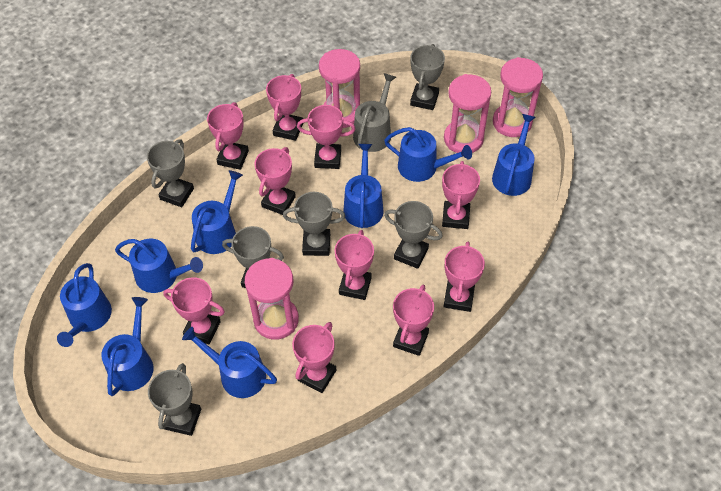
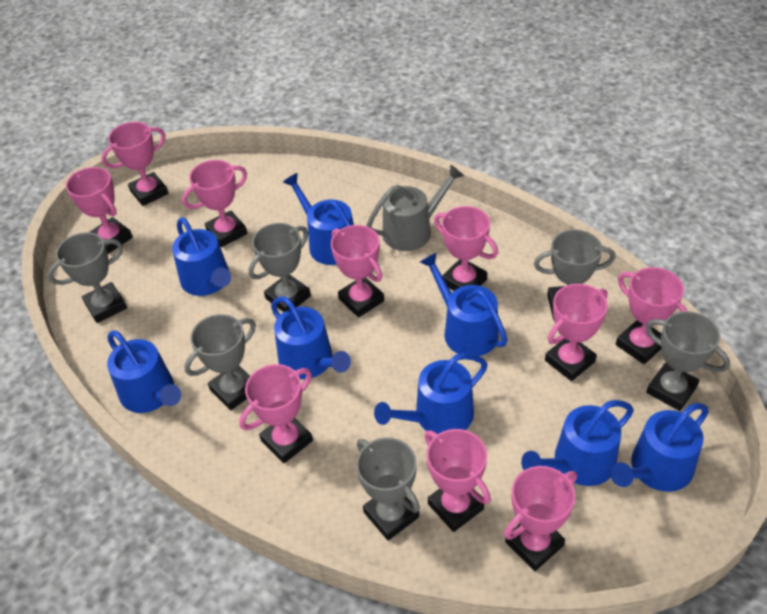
pink hourglass: 4 -> 0

